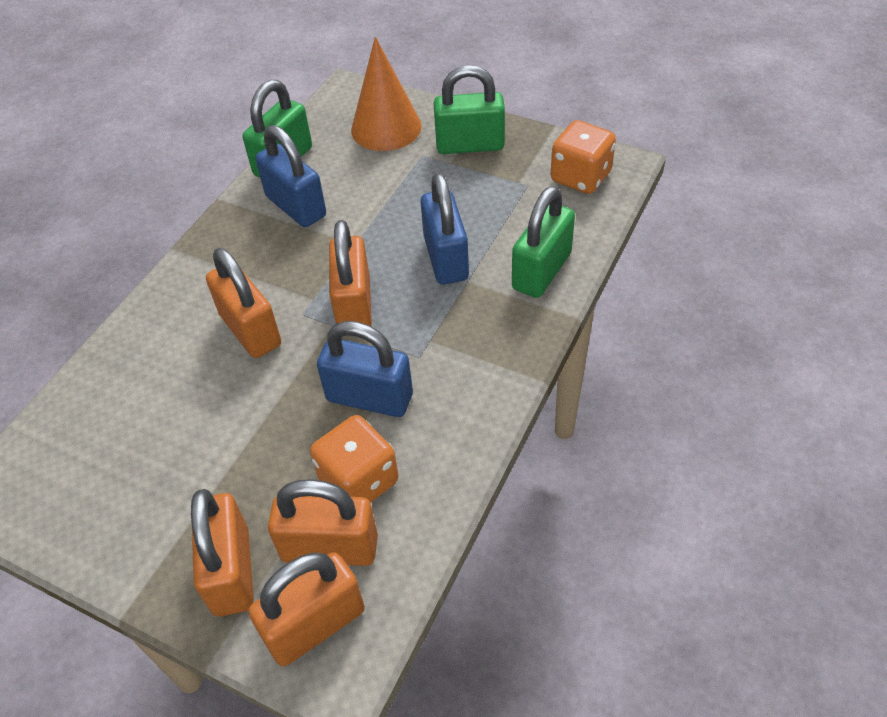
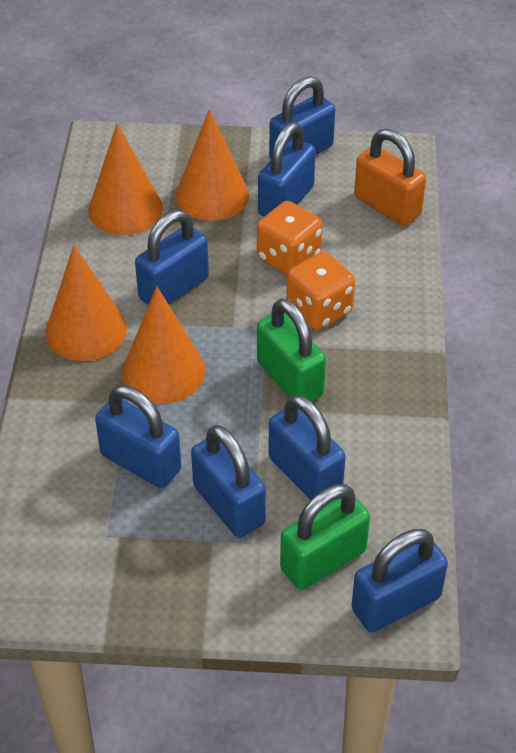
blue padlock: 3 -> 7
green padlock: 3 -> 2
orange cone: 1 -> 4
orange padlock: 5 -> 1

